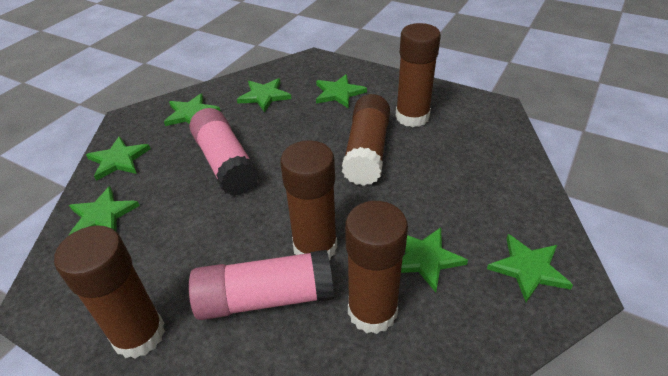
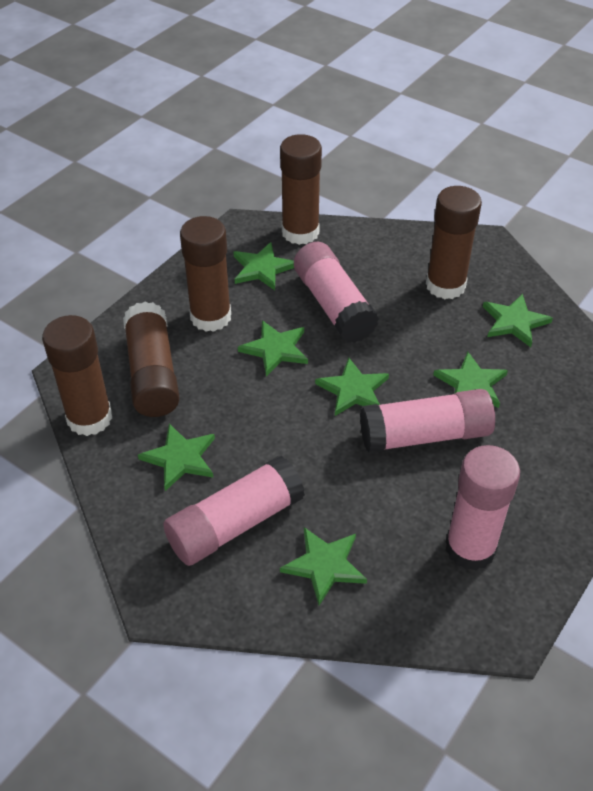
pink glue stick: 2 -> 4

